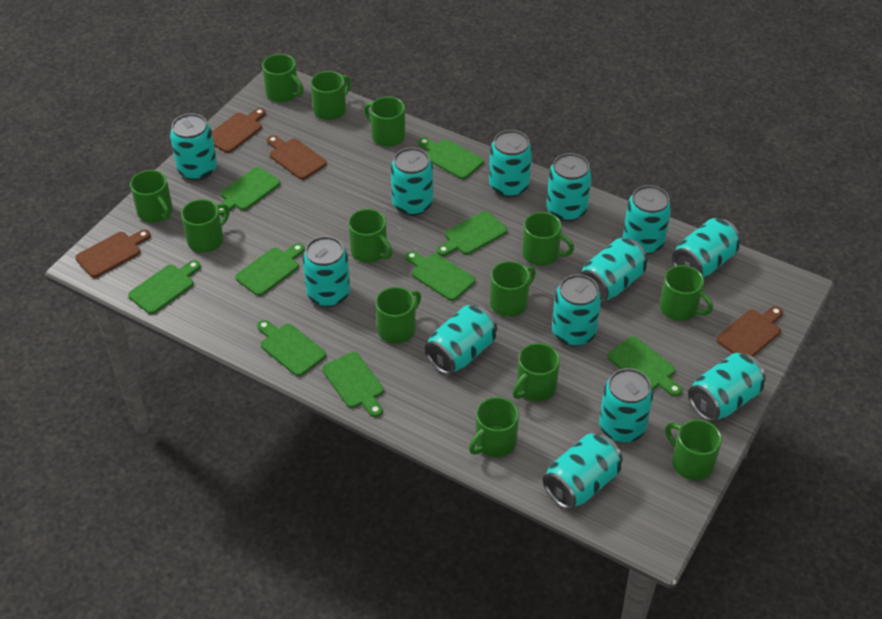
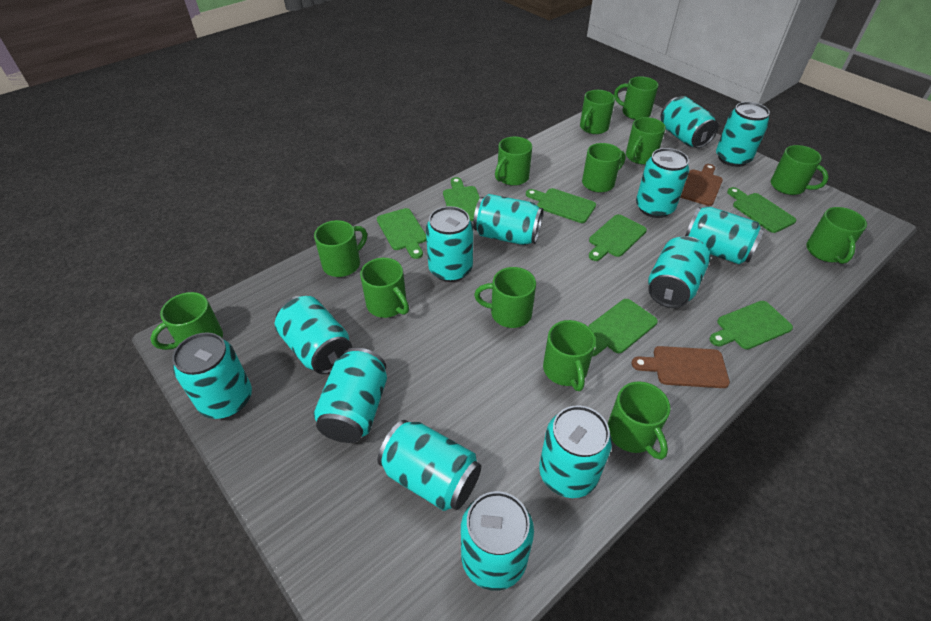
brown cutting board: 4 -> 2
green cutting board: 9 -> 7

